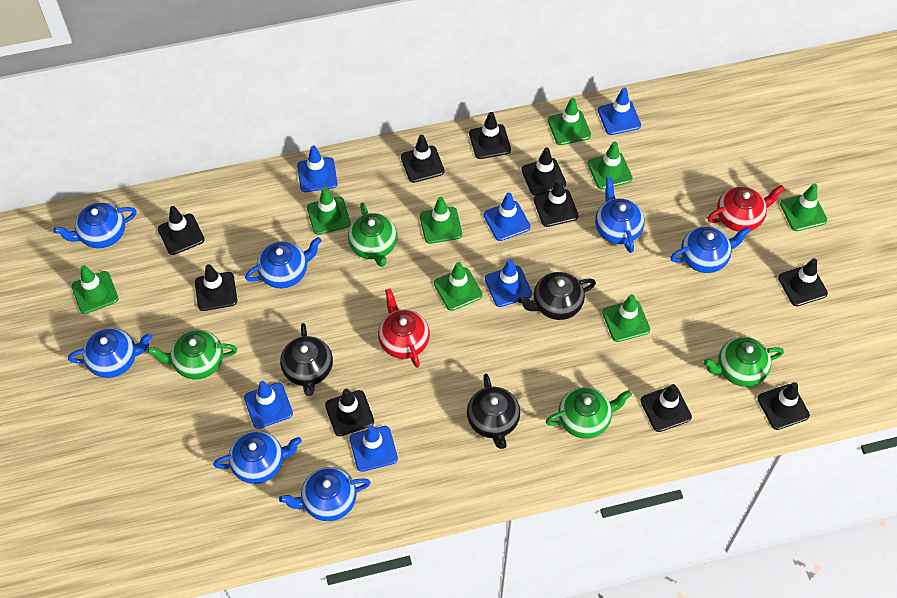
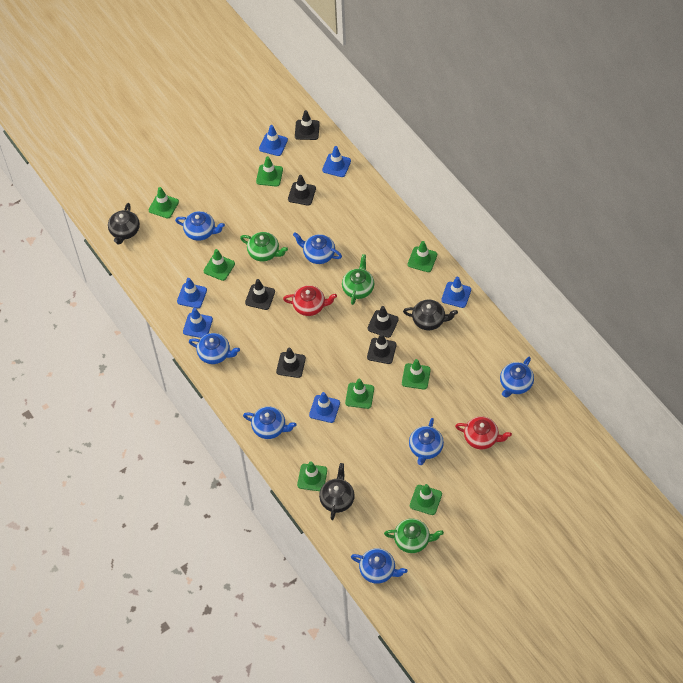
black traffic cone: 10 -> 6
green teapot: 4 -> 3

